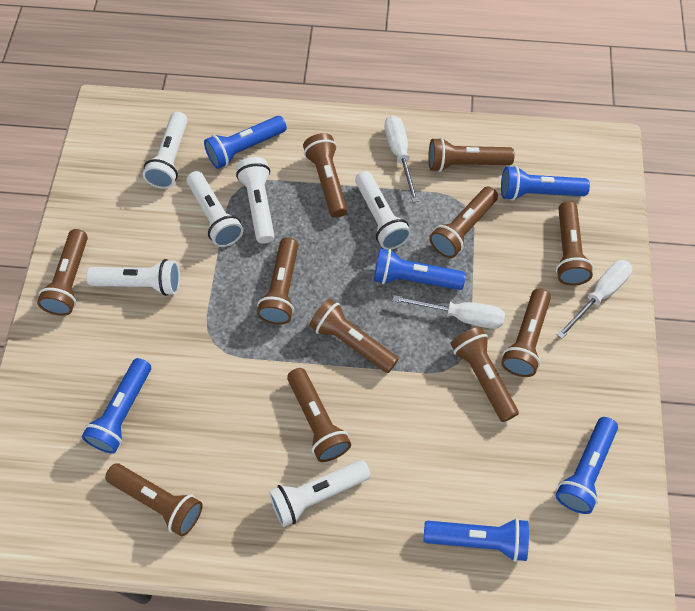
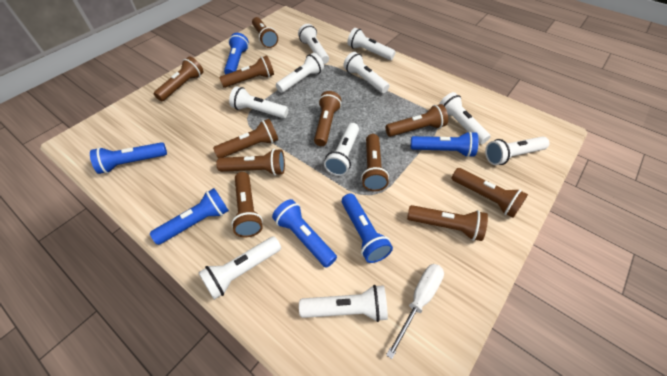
white flashlight: 6 -> 10
white screwdriver: 3 -> 1

